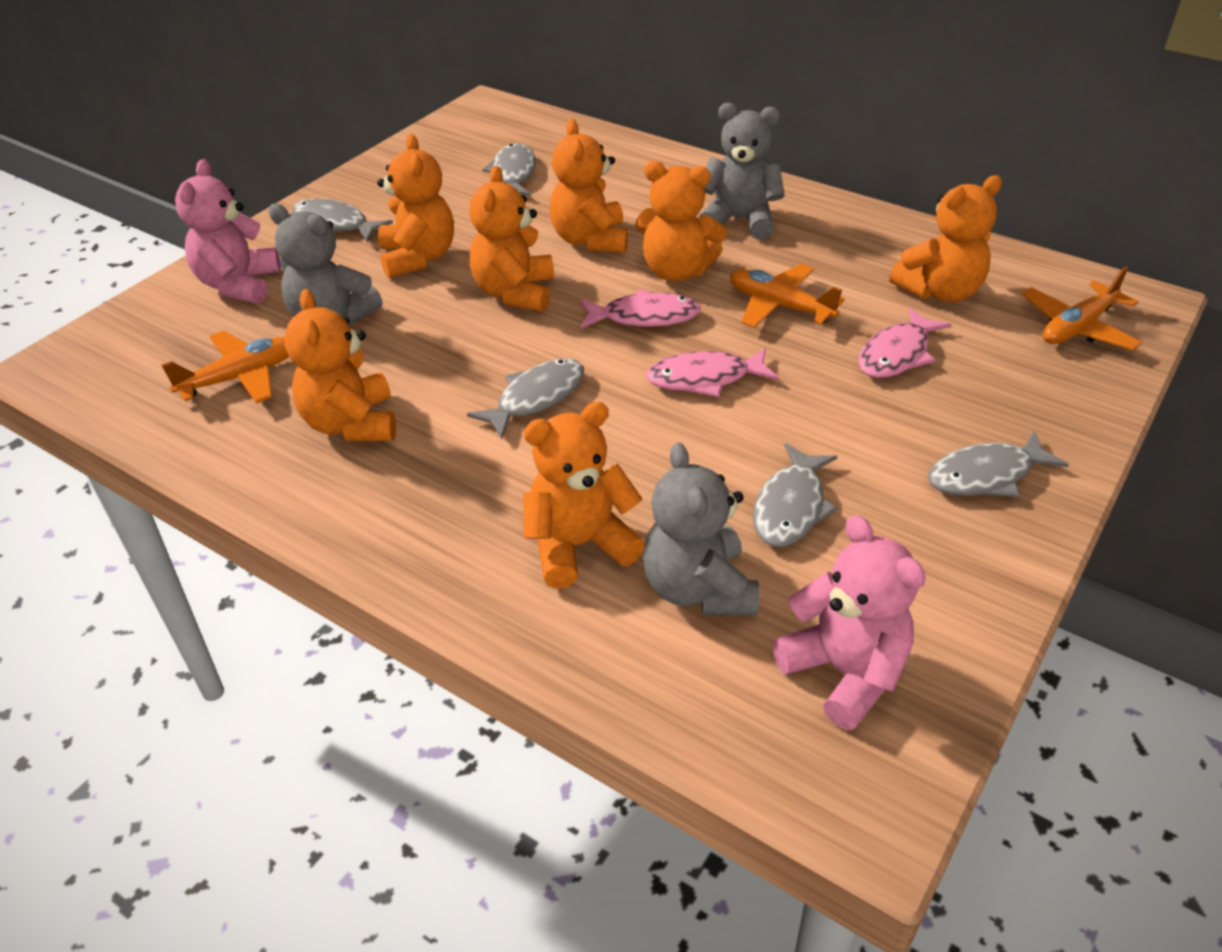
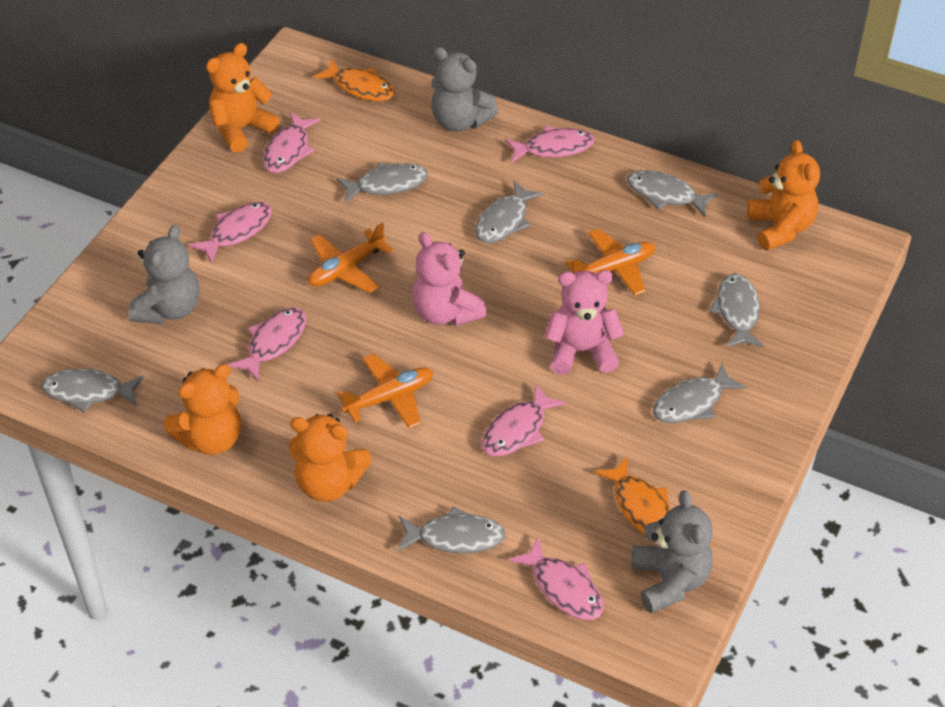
grey fish: 5 -> 7
orange fish: 0 -> 2
orange teddy bear: 7 -> 4
pink fish: 3 -> 6

